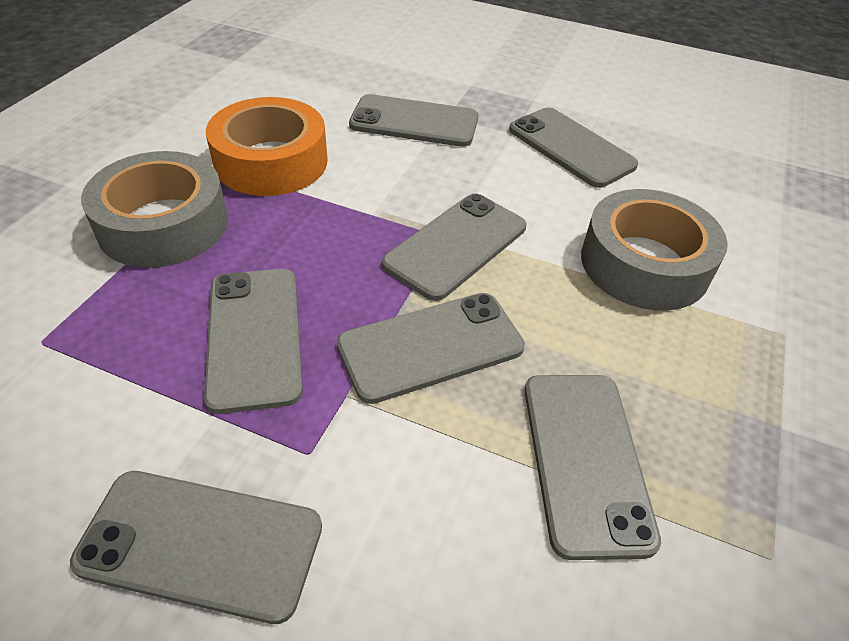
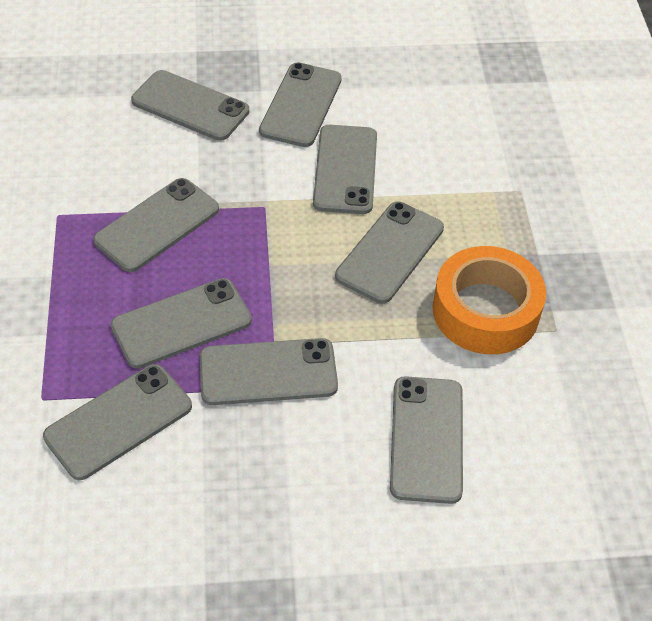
grey phone: 7 -> 9
grey tape: 2 -> 0

